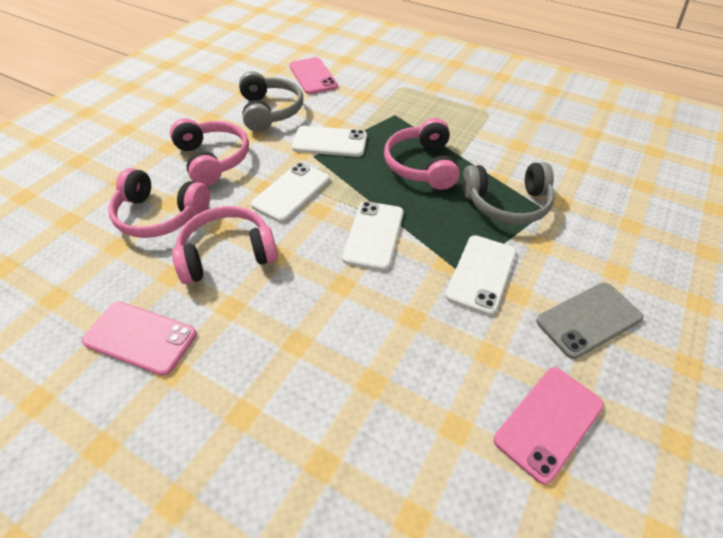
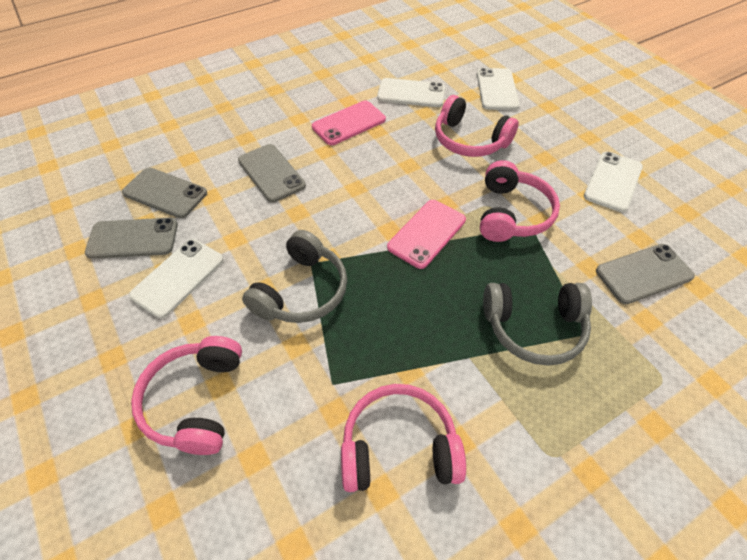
grey phone: 1 -> 4
pink phone: 3 -> 2

